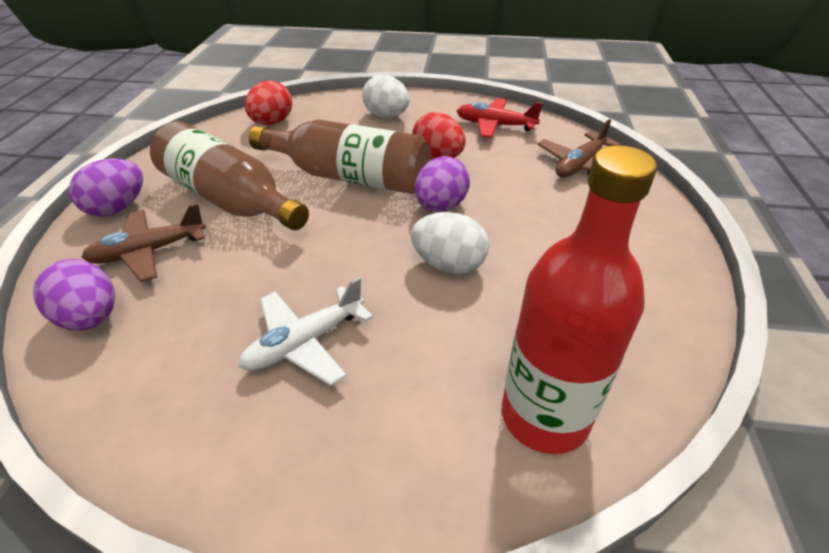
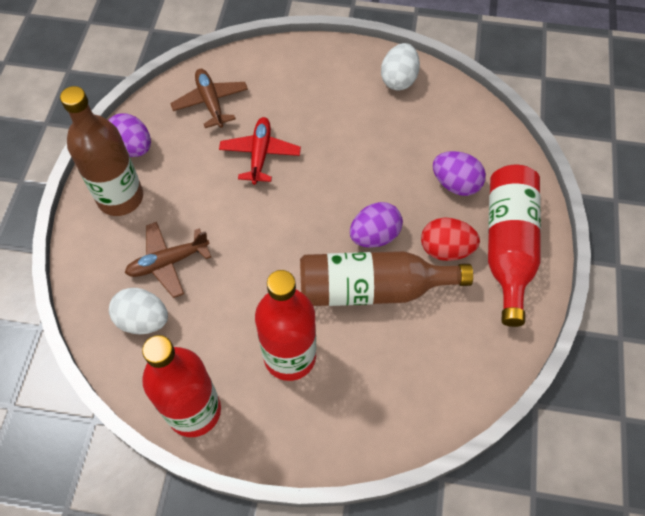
red bottle: 1 -> 3
red egg: 2 -> 1
white plane: 1 -> 0

